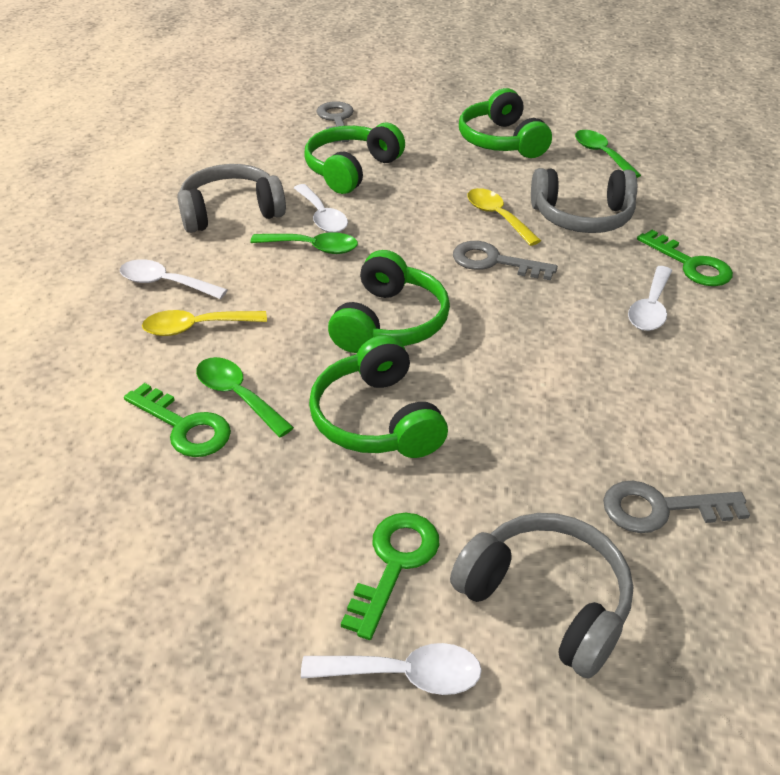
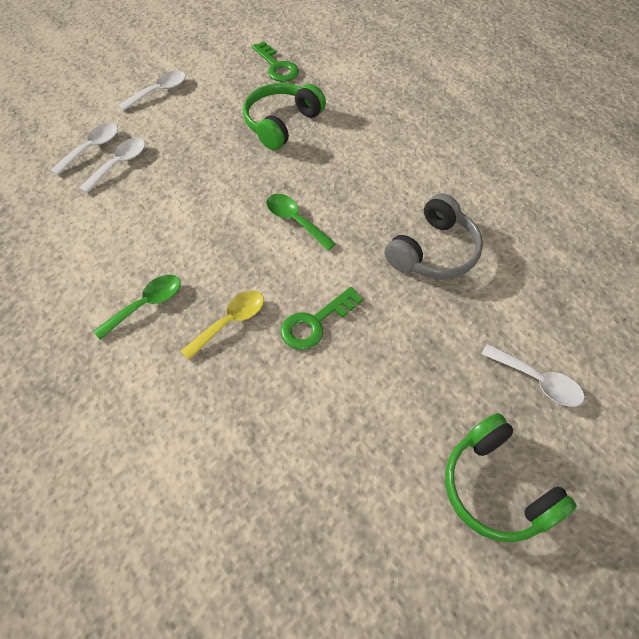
green headphones: 4 -> 2
green key: 3 -> 2
green spoon: 3 -> 2
grey headphones: 3 -> 1
grey key: 3 -> 0
yellow spoon: 2 -> 1

